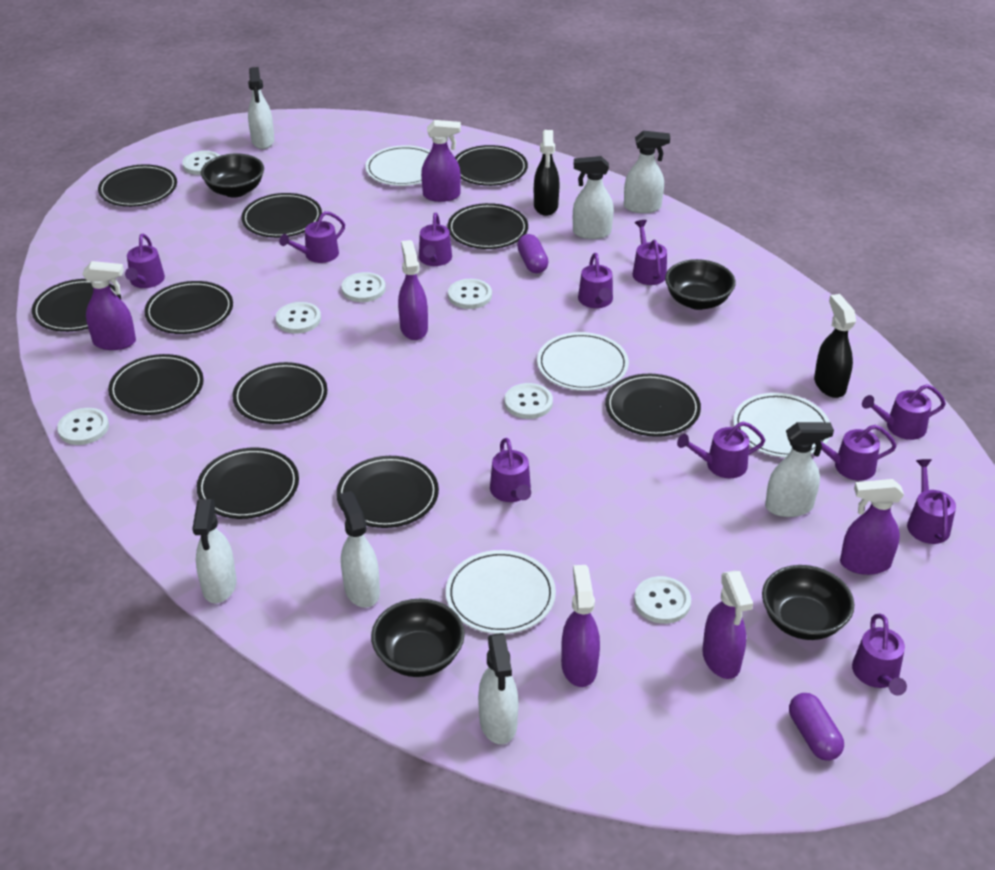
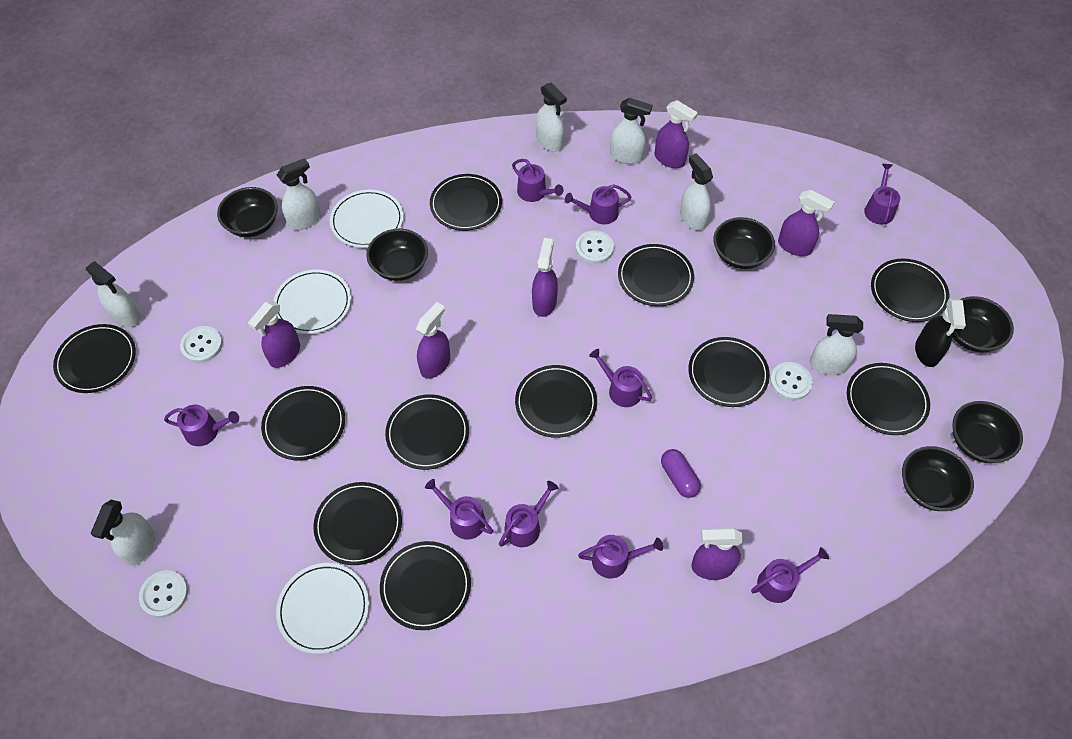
black bowl: 4 -> 6
black spray bottle: 2 -> 1
purple capsule: 2 -> 1
purple watering can: 11 -> 9
white button: 7 -> 4
white plate: 4 -> 3

